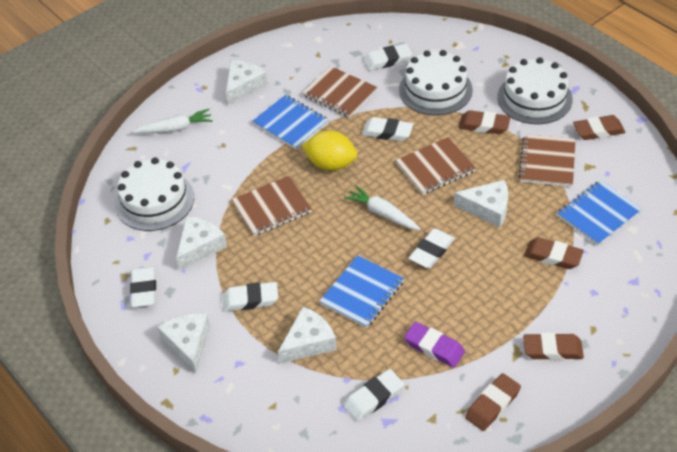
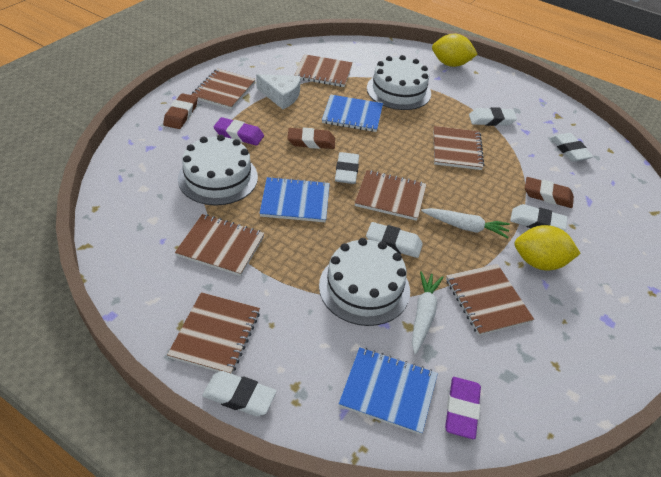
brown eraser: 5 -> 3
brown notebook: 4 -> 7
purple eraser: 1 -> 2
white cheese: 5 -> 1
yellow lemon: 1 -> 2

